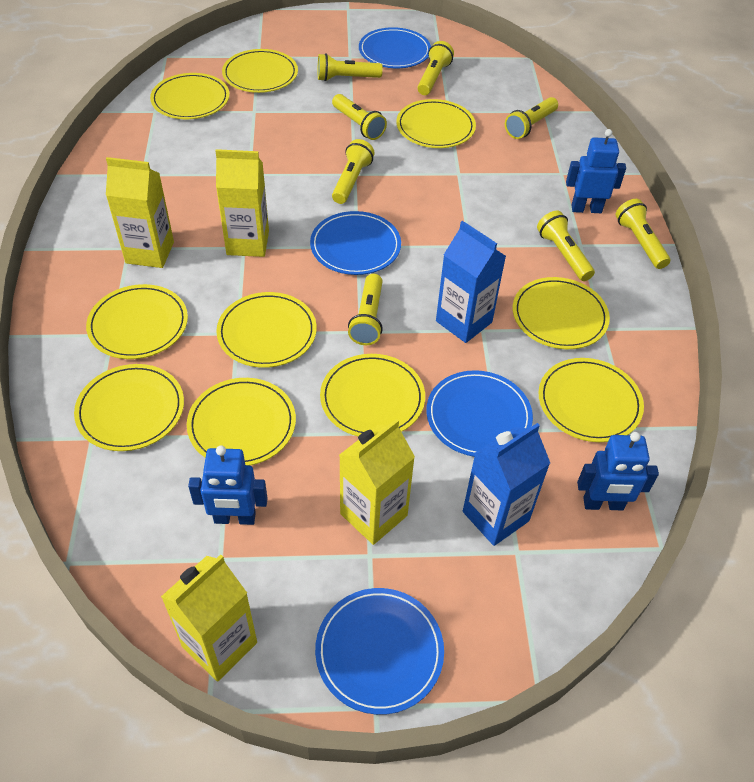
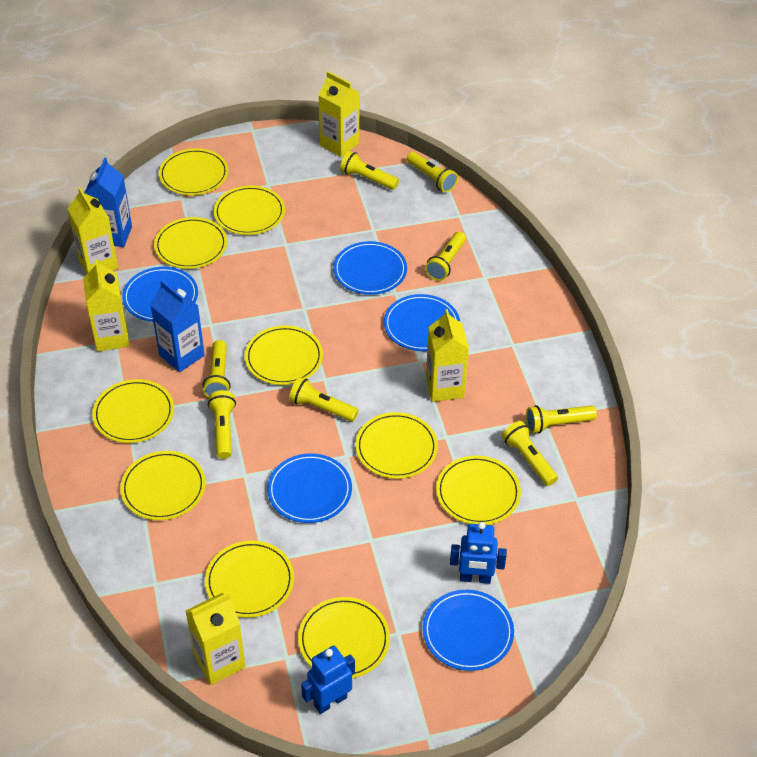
blue plate: 4 -> 5
blue robot: 3 -> 2
yellow carton: 4 -> 5

